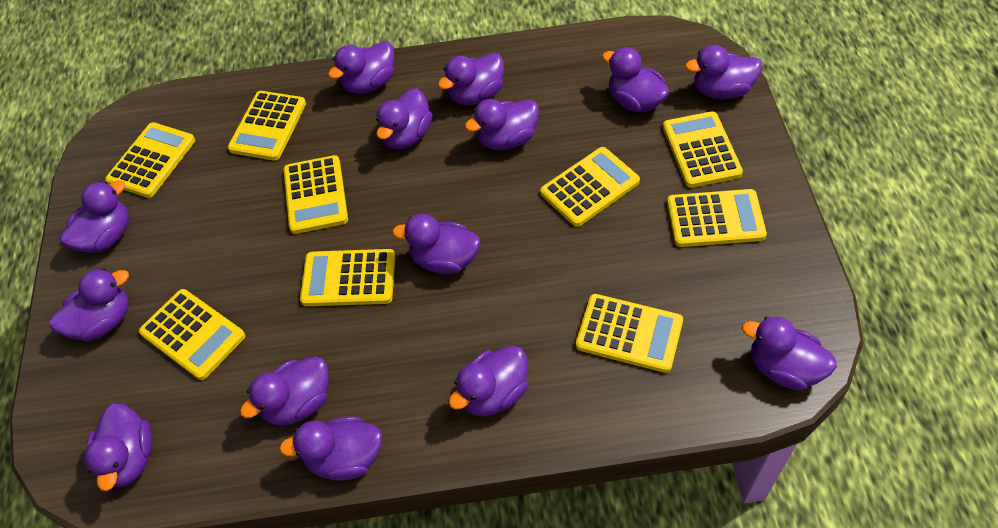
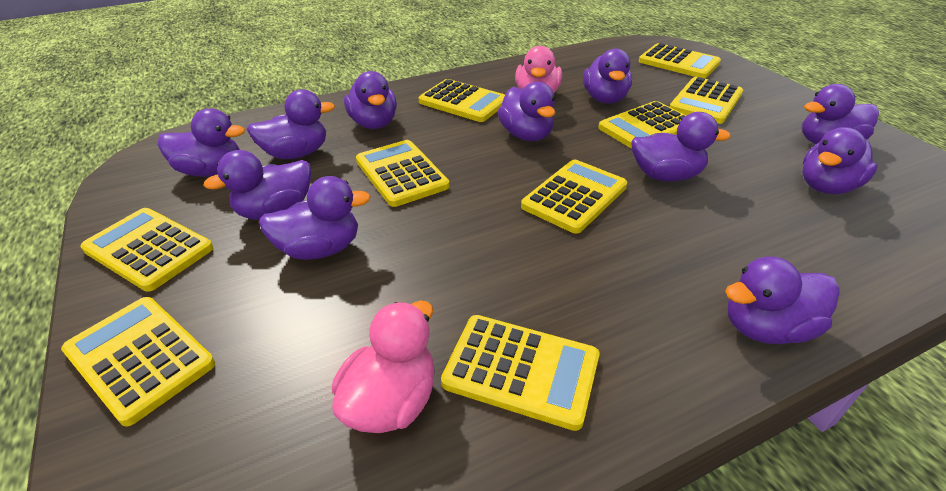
pink duck: 0 -> 2
purple duck: 14 -> 11

